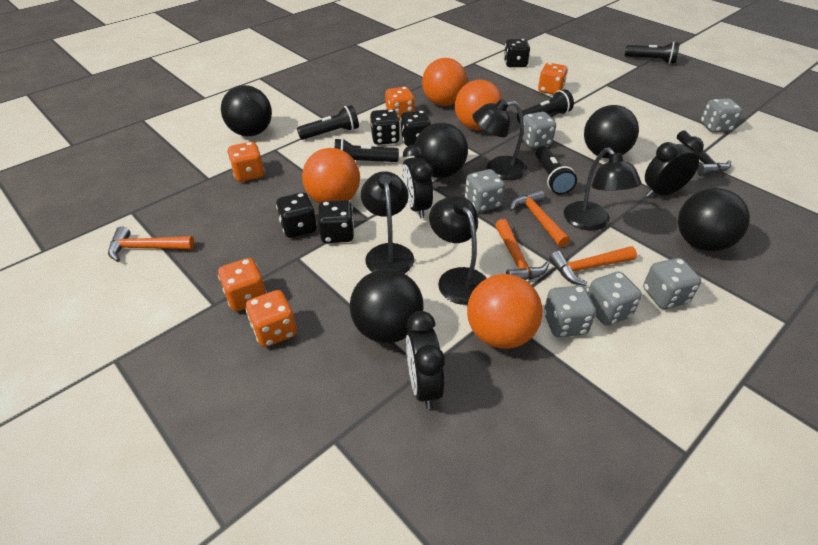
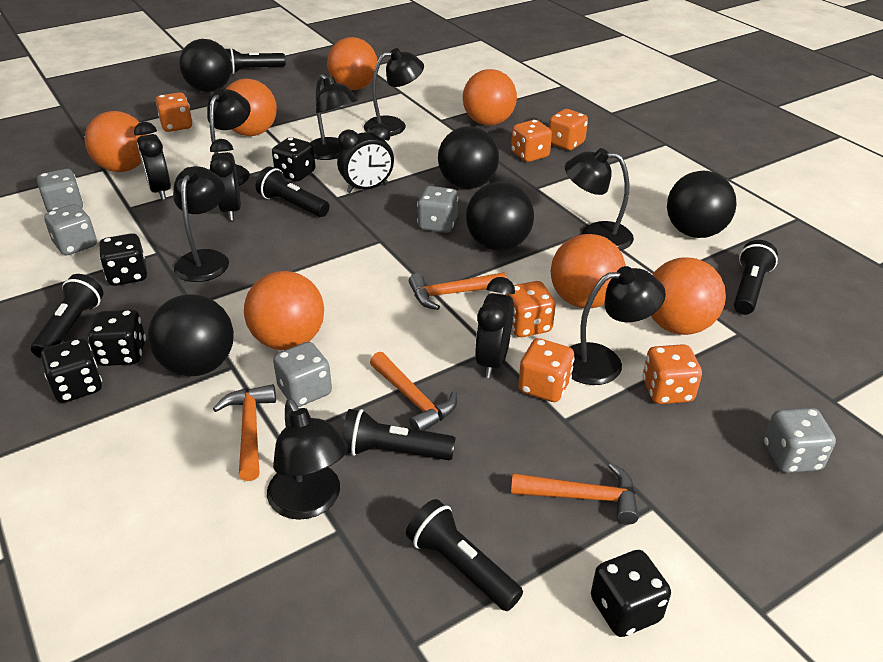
black clock: 3 -> 4
black flashlight: 5 -> 6
black hammer: 1 -> 0
black lamp: 4 -> 7
grey dice: 6 -> 5
orange ball: 4 -> 7
orange dice: 5 -> 6

